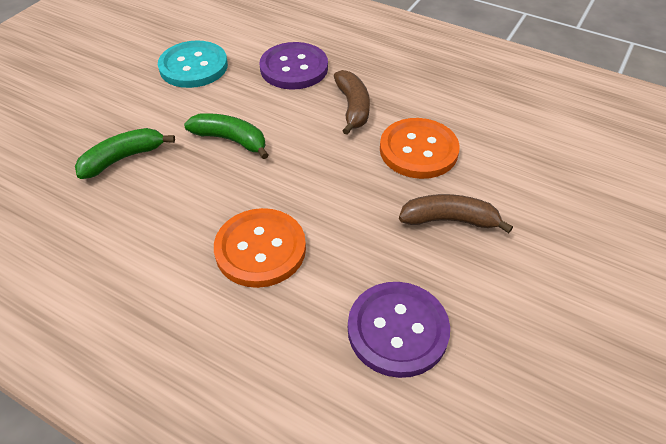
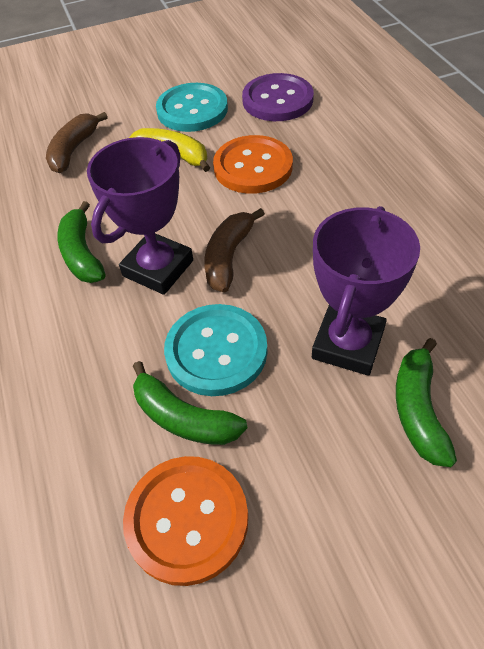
green banana: 2 -> 3
purple button: 2 -> 1
purple trophy: 0 -> 2
turquoise button: 1 -> 2
yellow banana: 0 -> 1

